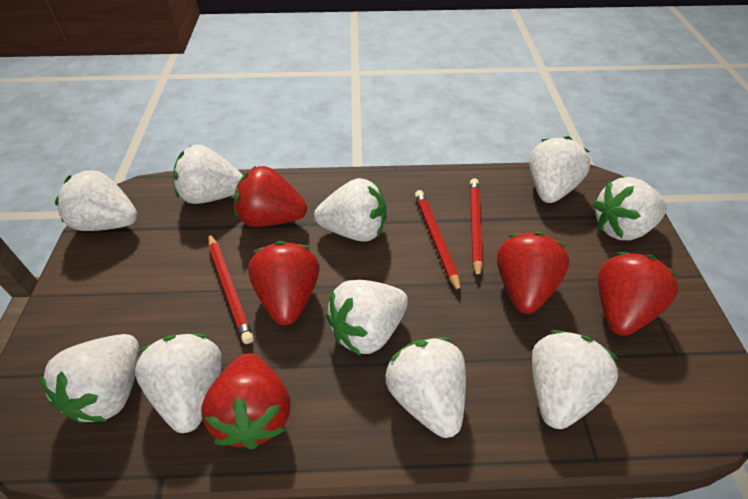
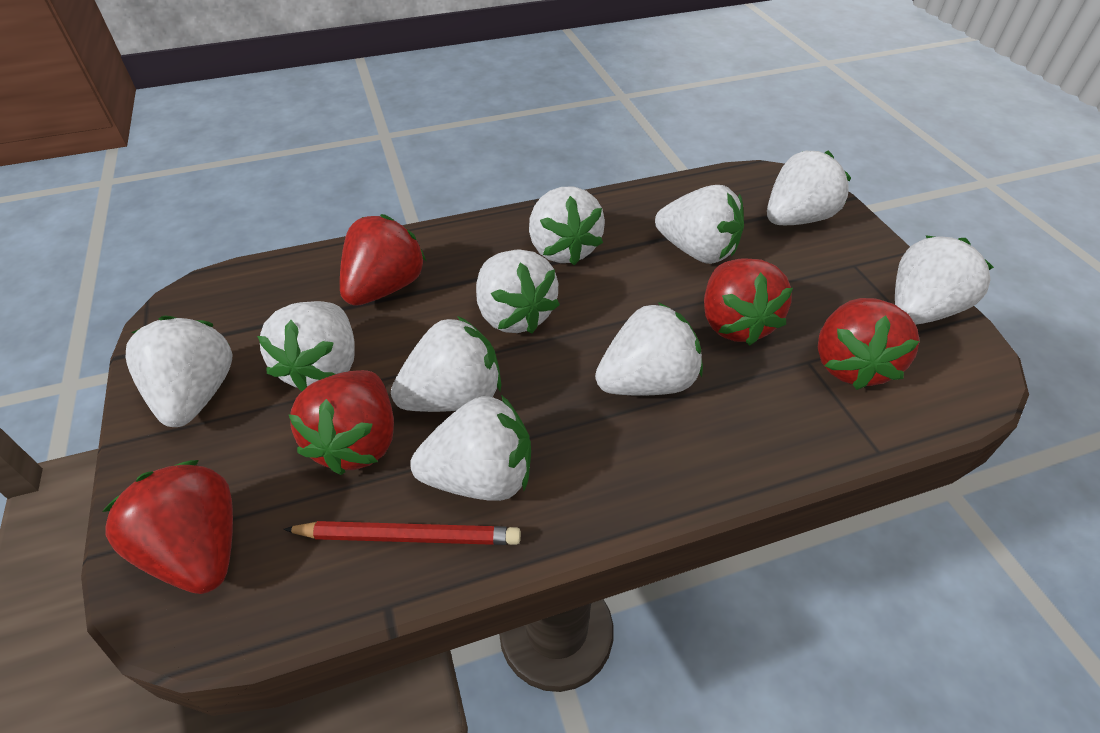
red pencil: 3 -> 1

